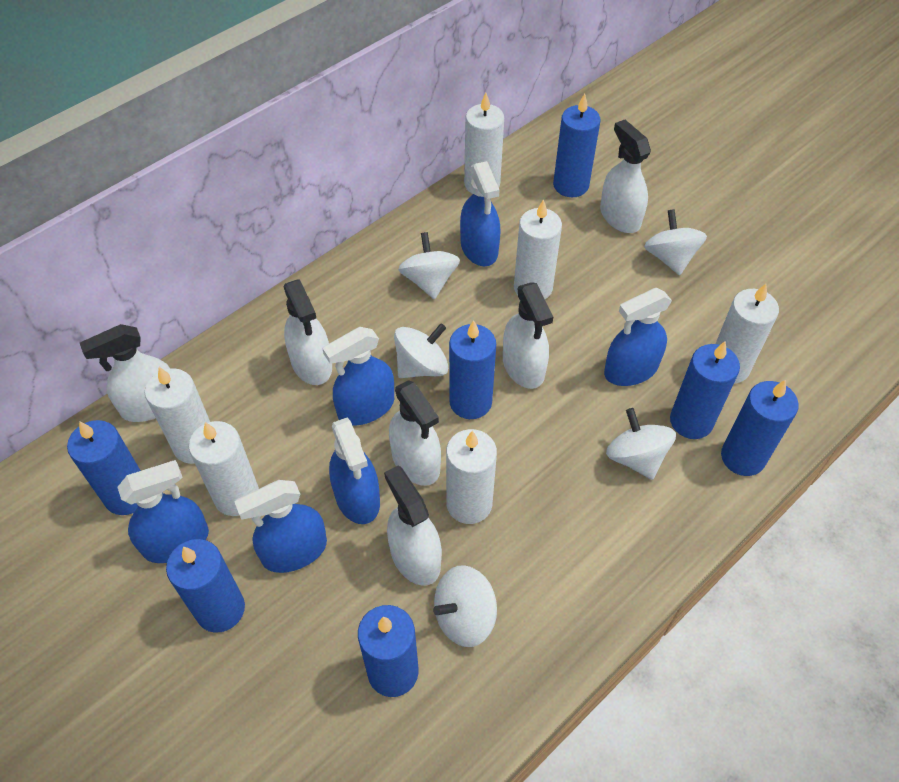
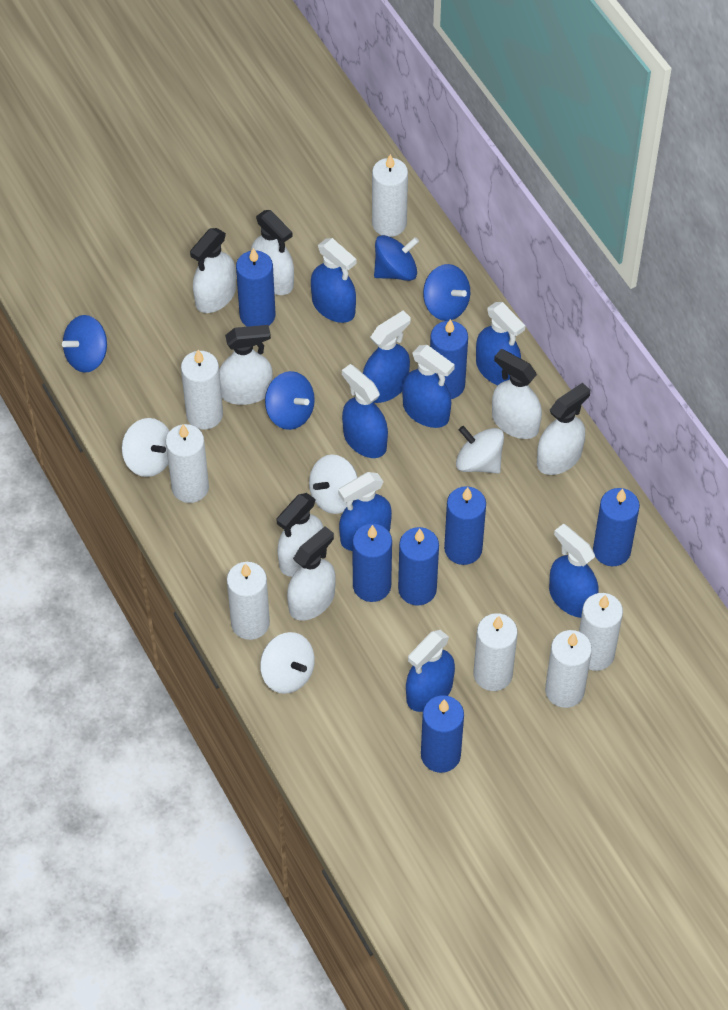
blue spinning top: 0 -> 4
blue spray bottle: 6 -> 8
white candle: 6 -> 7
white spinning top: 5 -> 4
white spray bottle: 6 -> 7

